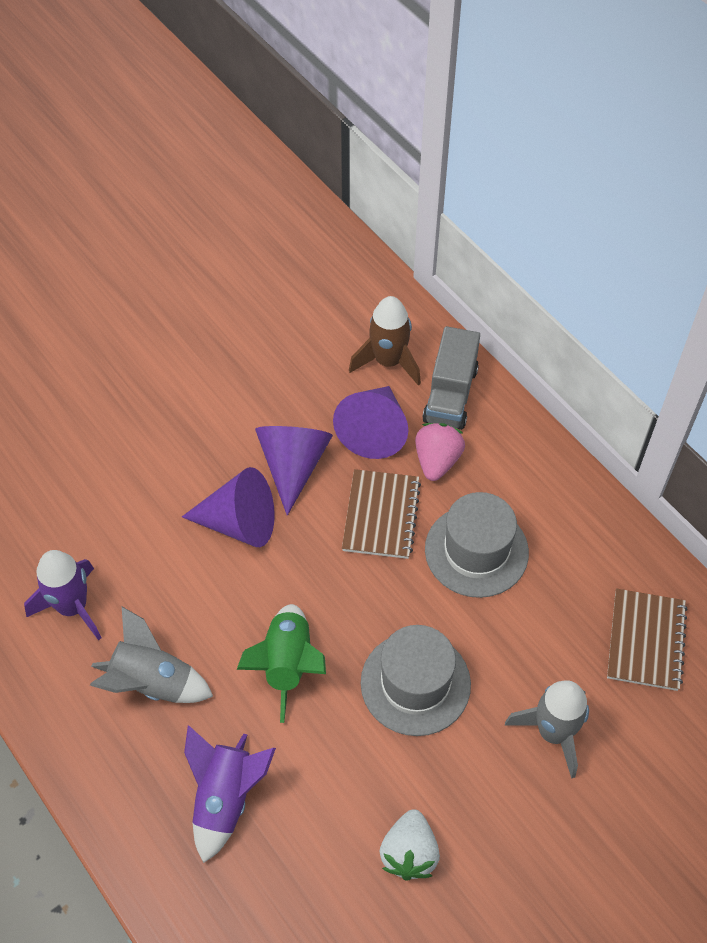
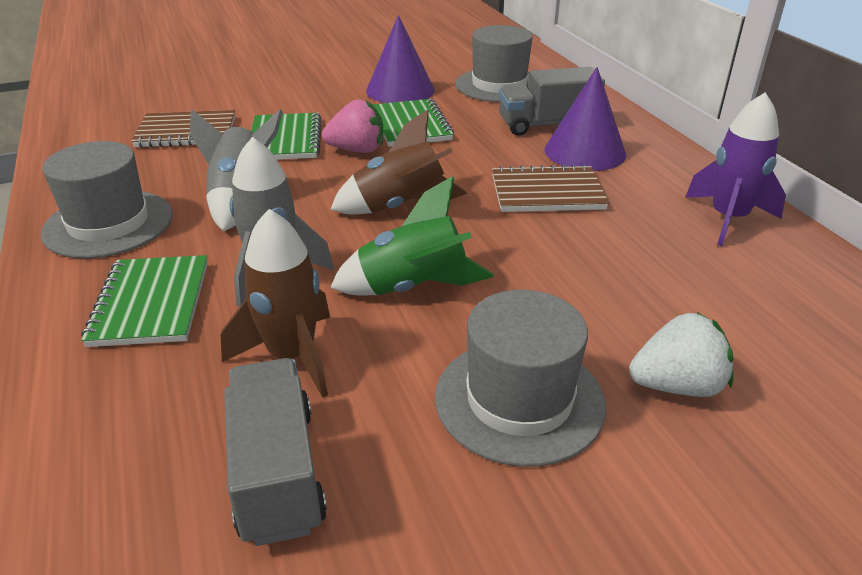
brown rocket: 1 -> 2
green notebook: 0 -> 3
grey hat: 2 -> 3
grey truck: 1 -> 2
purple cone: 3 -> 2
purple rocket: 2 -> 1

